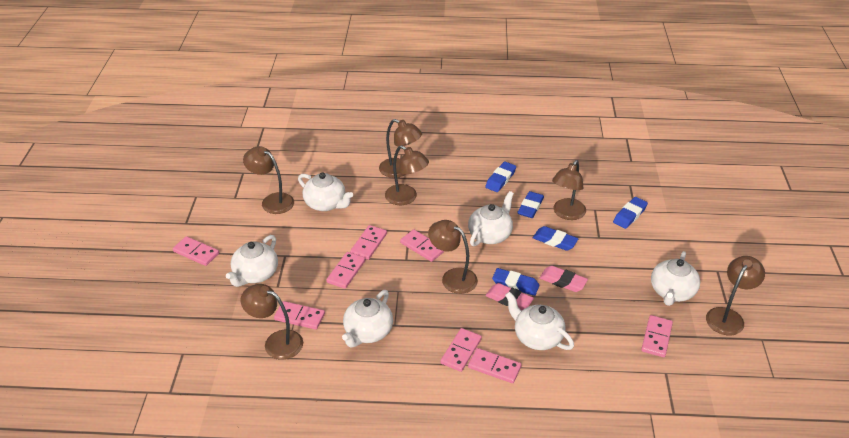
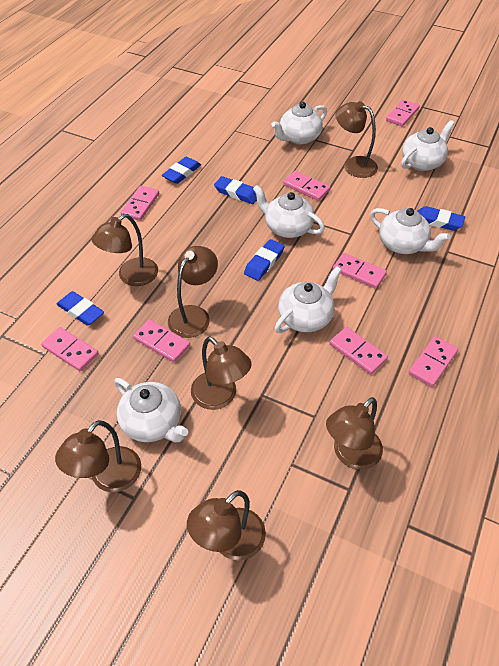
pink eraser: 2 -> 0

